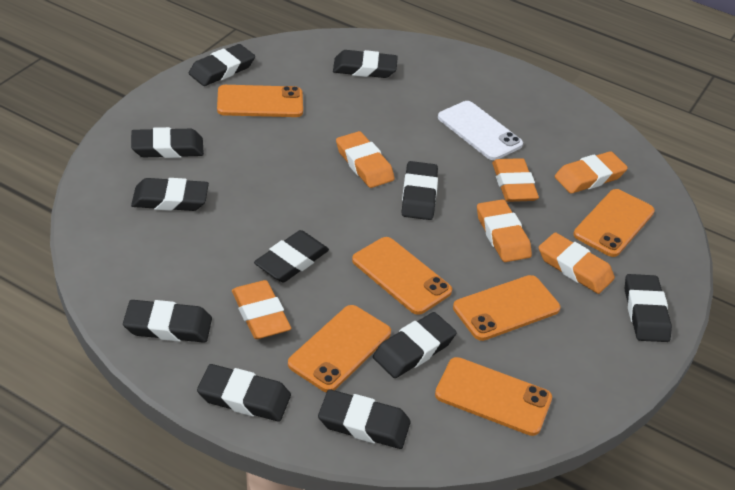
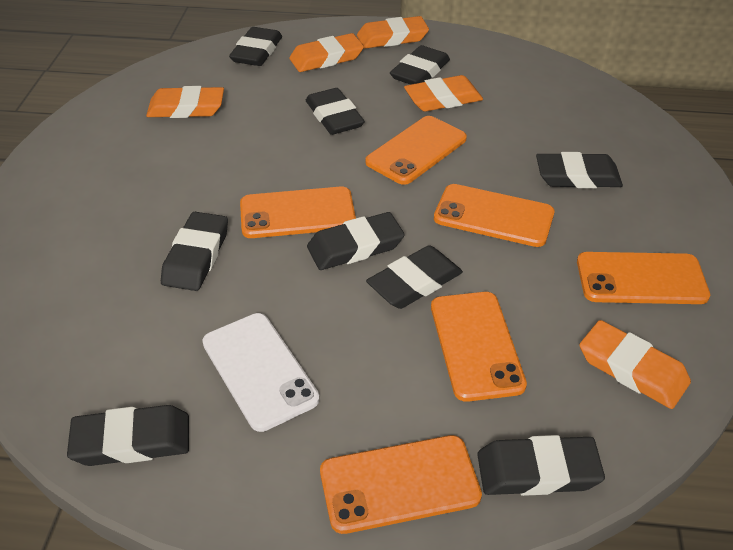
black eraser: 11 -> 9
orange eraser: 6 -> 5

